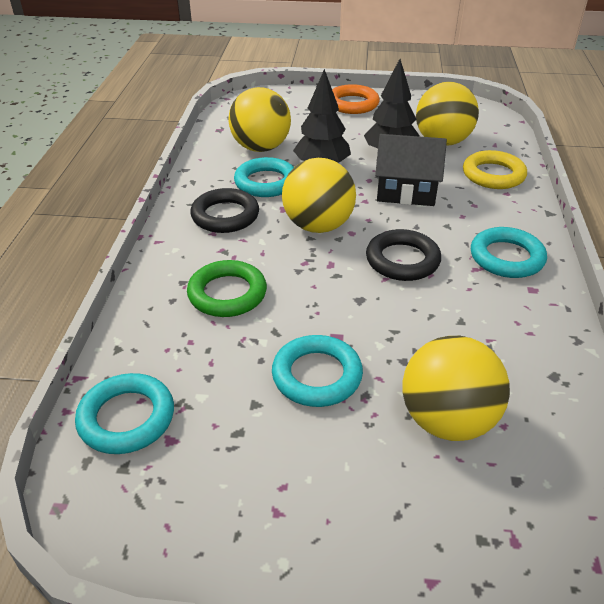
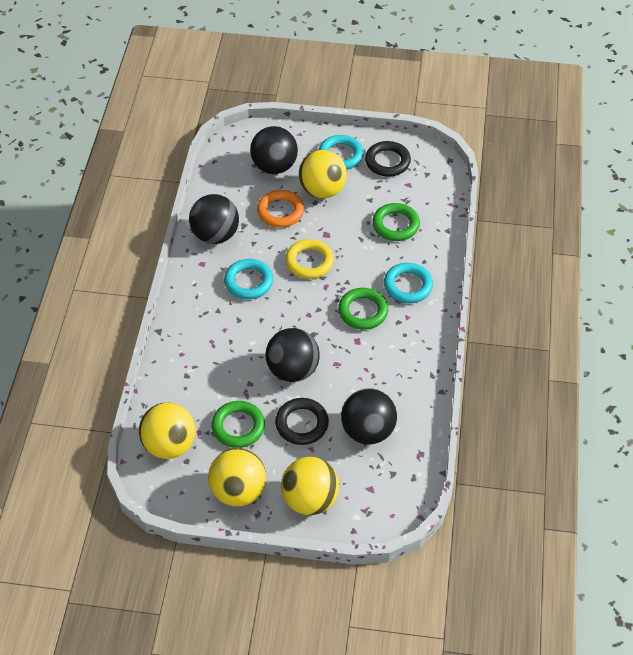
black ball: 0 -> 4
black house: 1 -> 0
black tree: 2 -> 0
green ring: 1 -> 3
turquoise ring: 4 -> 3

